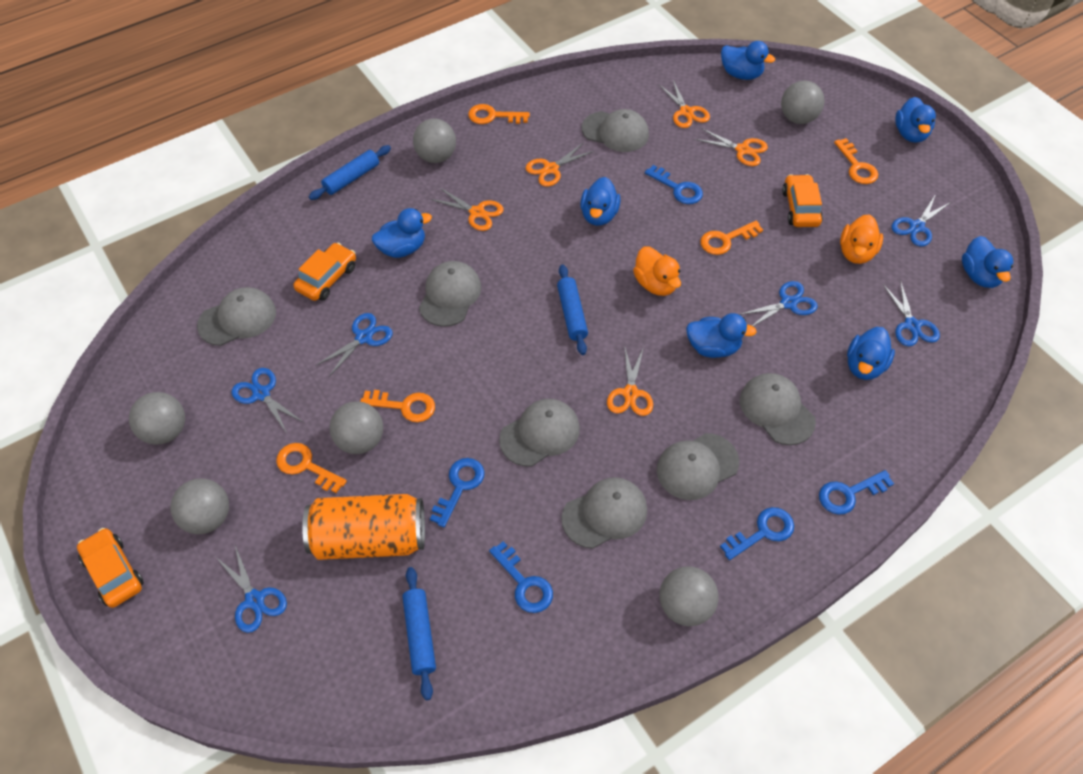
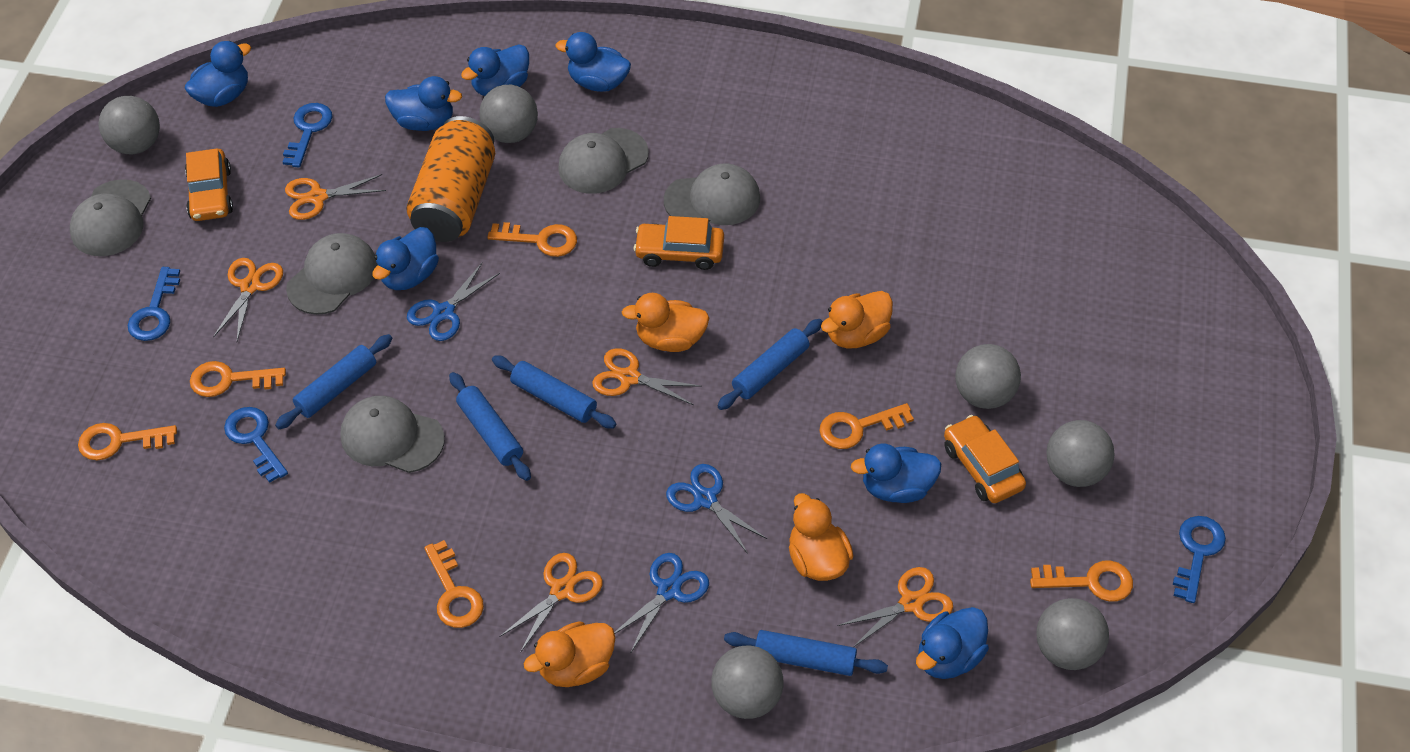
blue key: 5 -> 4
blue rolling pin: 3 -> 5
blue scissors: 6 -> 3
grey cap: 7 -> 5
orange duck: 2 -> 4
orange key: 5 -> 6

